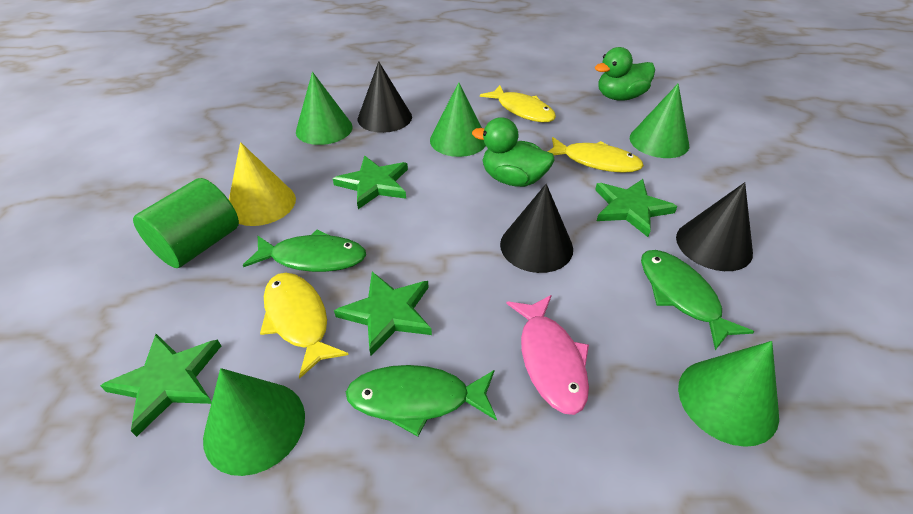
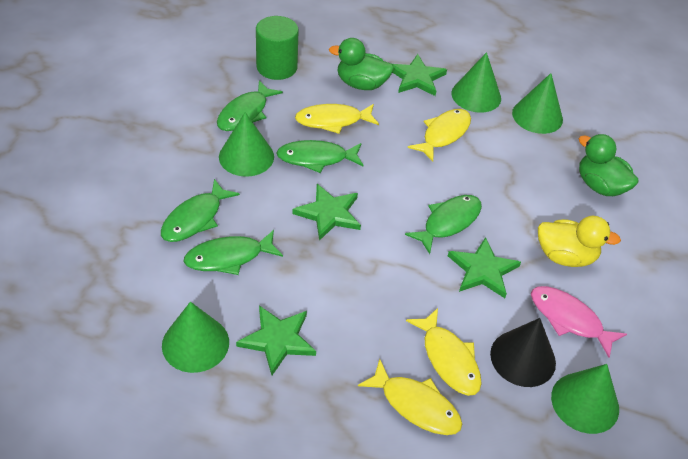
black cone: 3 -> 1
green fish: 3 -> 5
yellow cone: 1 -> 0
yellow duck: 0 -> 1
yellow fish: 3 -> 4

